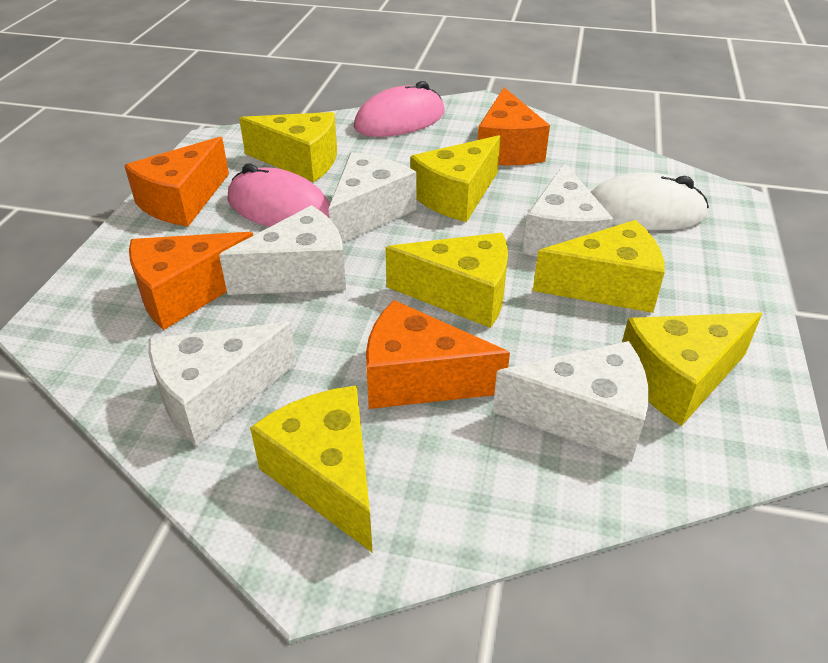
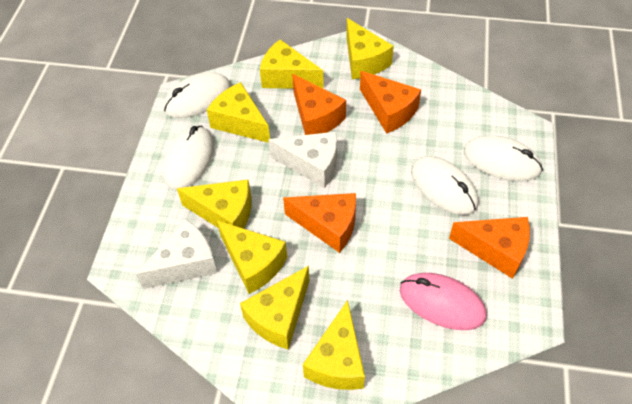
pink mouse: 2 -> 1
white cheese: 5 -> 2
white mouse: 1 -> 4
yellow cheese: 6 -> 7

